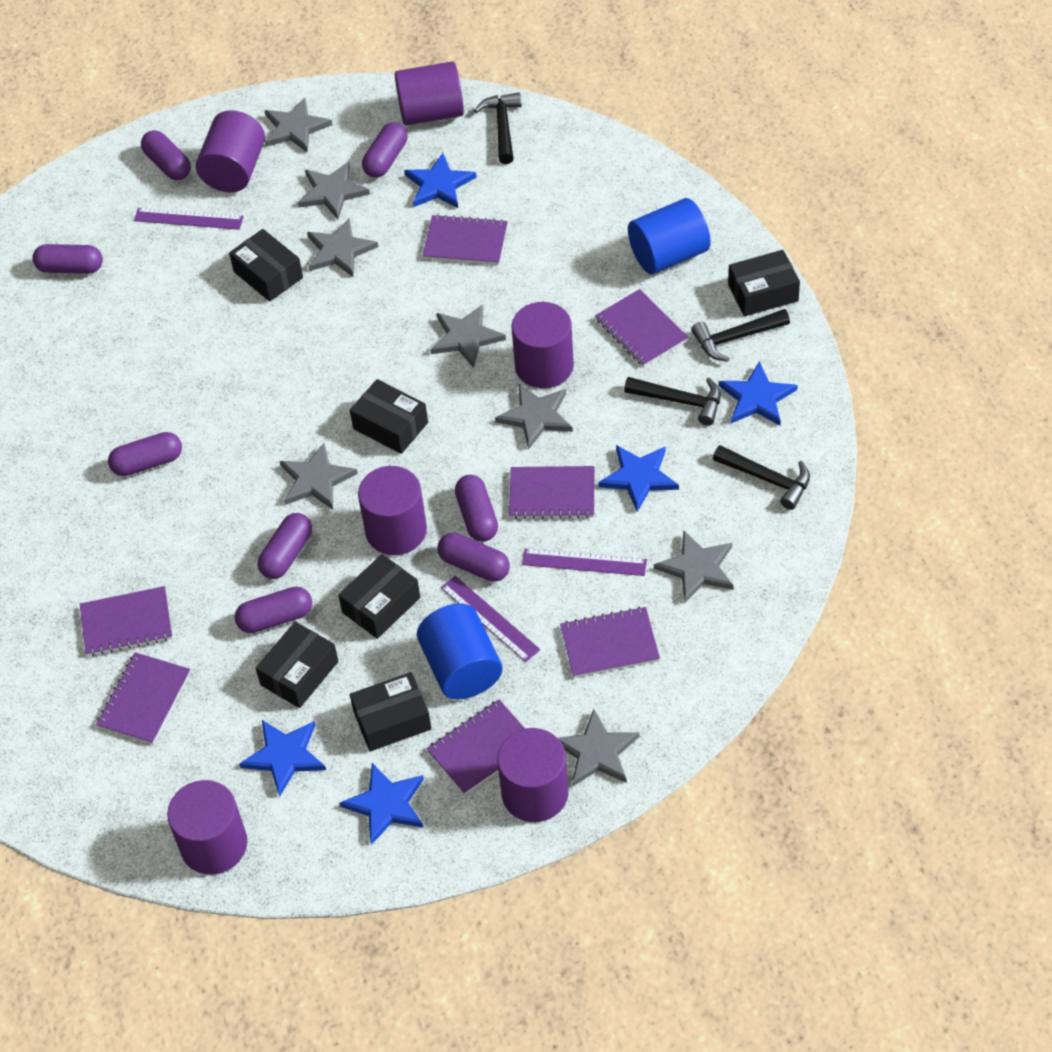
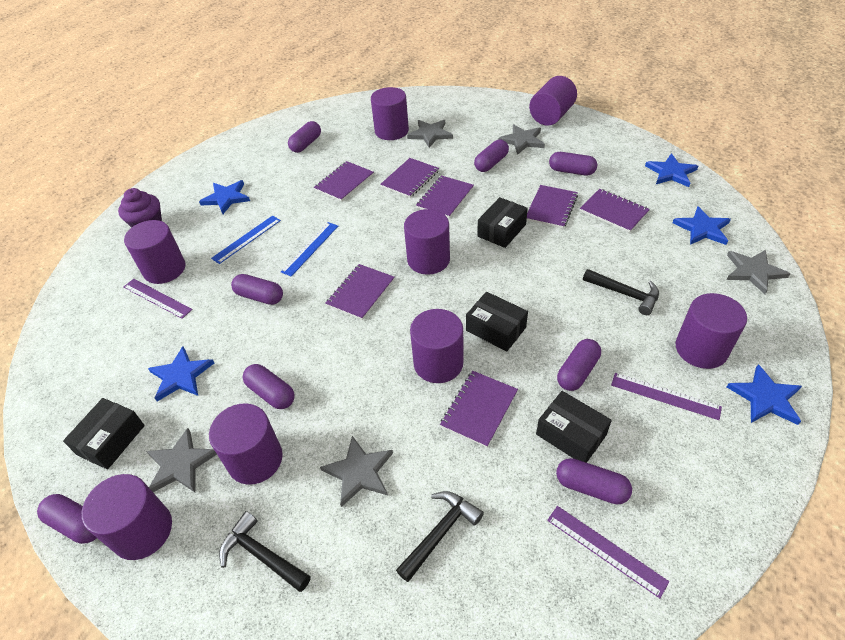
black box: 6 -> 4
black hammer: 4 -> 3
blue cylinder: 2 -> 0
blue ruler: 0 -> 2
grey star: 8 -> 5
purple cupcake: 0 -> 1
purple cylinder: 6 -> 8

